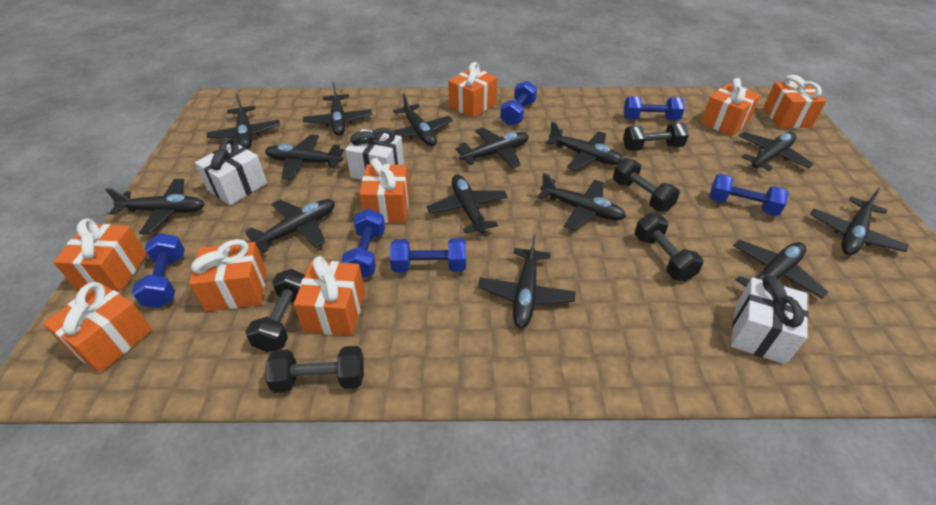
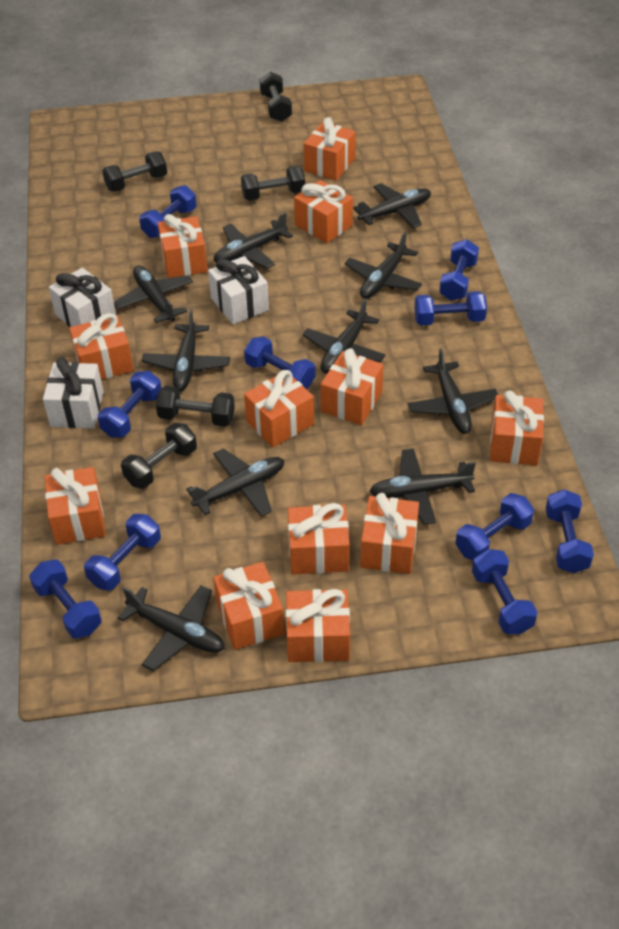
black plane: 14 -> 10
blue dumbbell: 6 -> 10
orange gift: 8 -> 12

